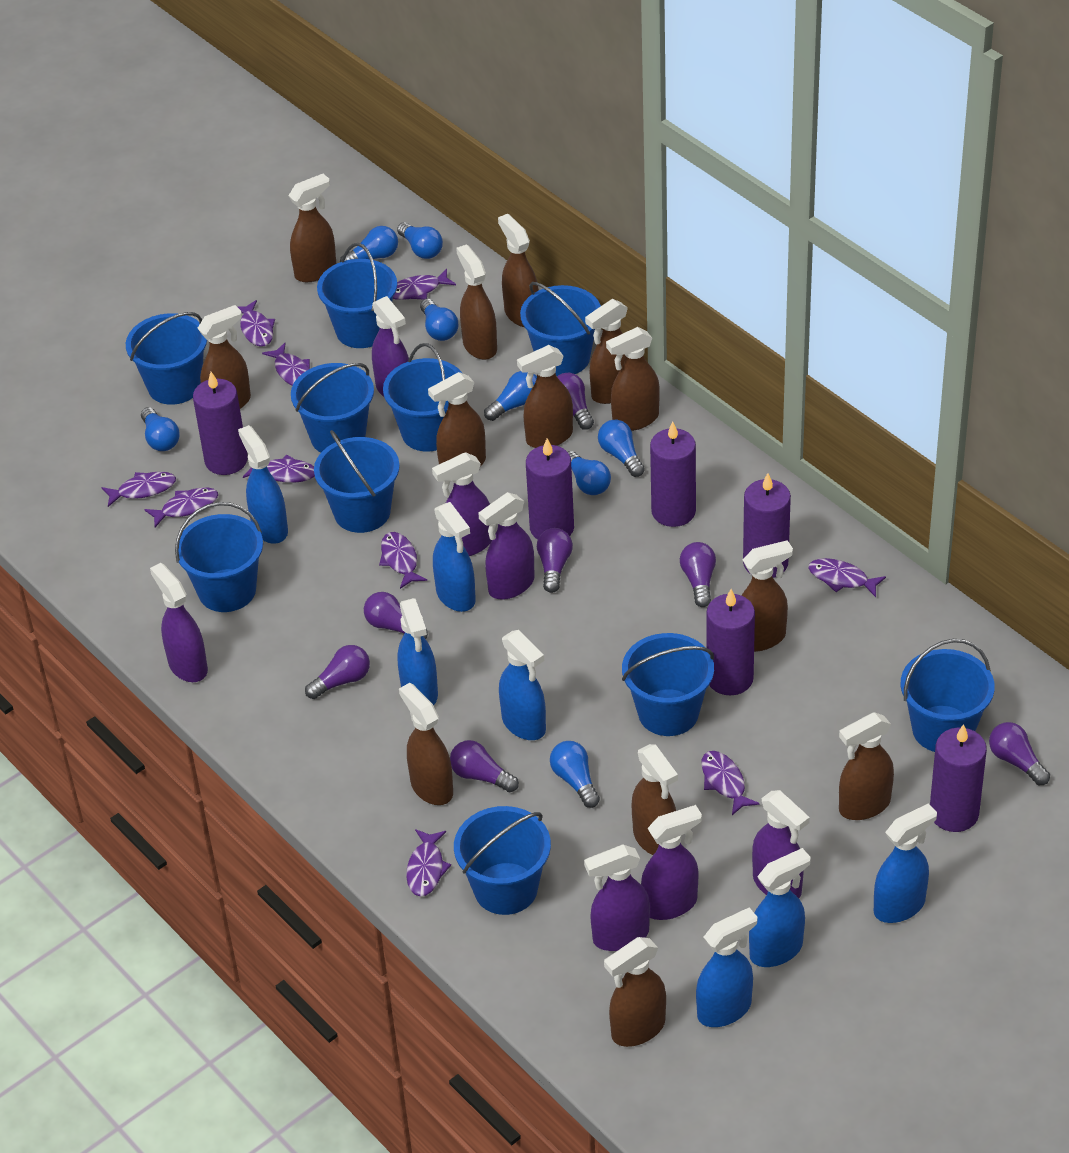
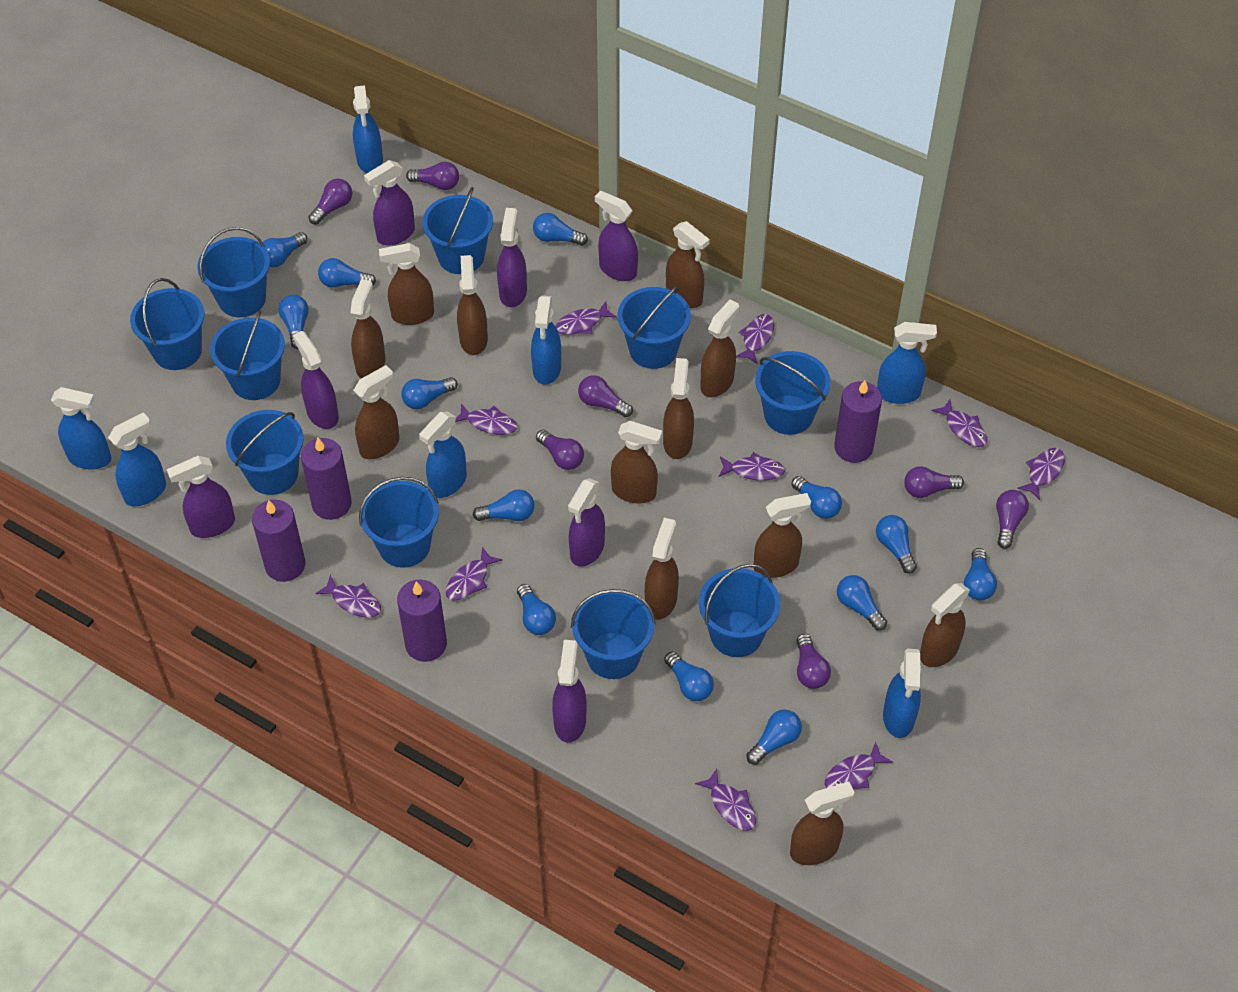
blue light bulb: 8 -> 13
brown spray bottle: 13 -> 12
purple candle: 6 -> 4

